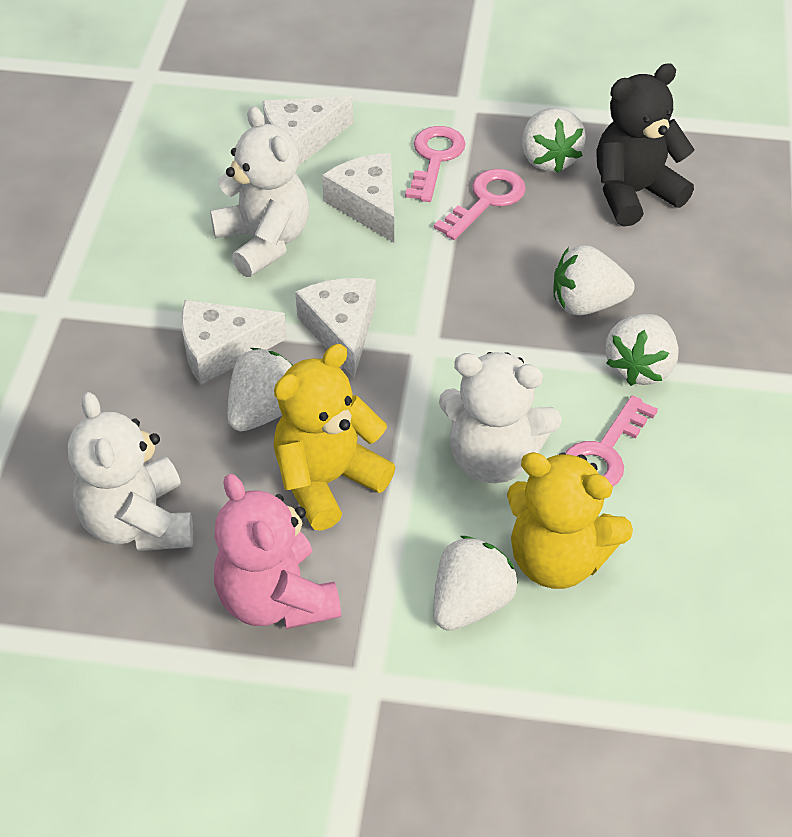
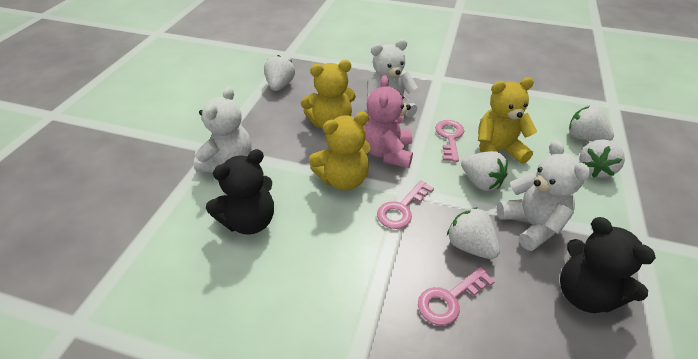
black teddy bear: 1 -> 2
white cheese: 4 -> 0
yellow teddy bear: 2 -> 3

